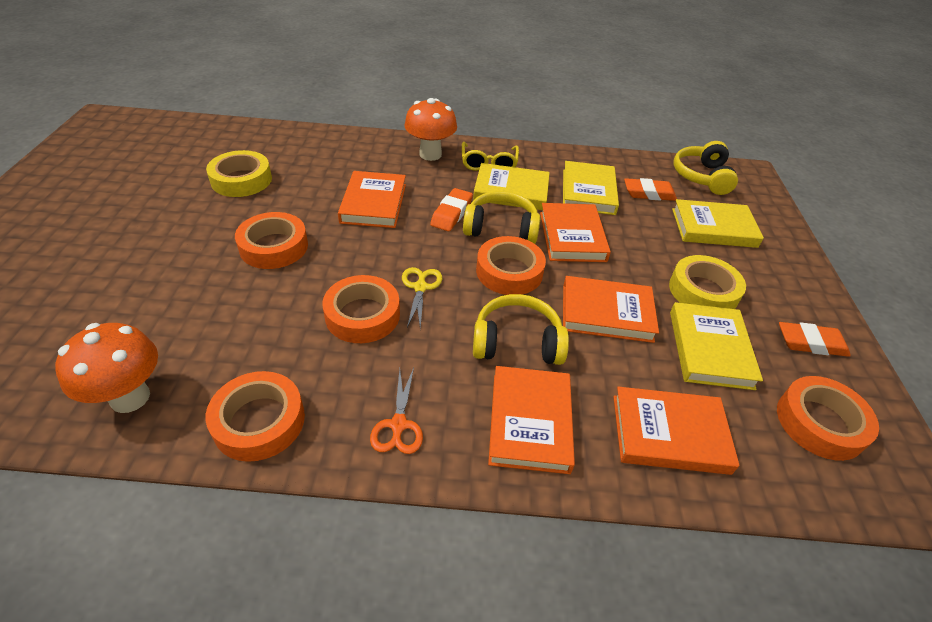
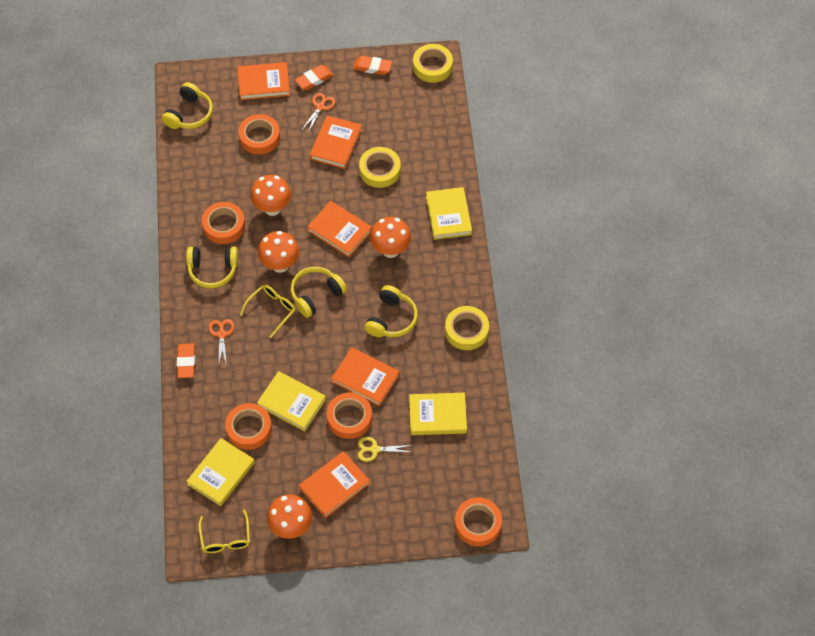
orange mushroom: 2 -> 4
orange scissors: 1 -> 2
yellow glasses: 1 -> 2
yellow headphones: 3 -> 4
yellow tape: 2 -> 3

